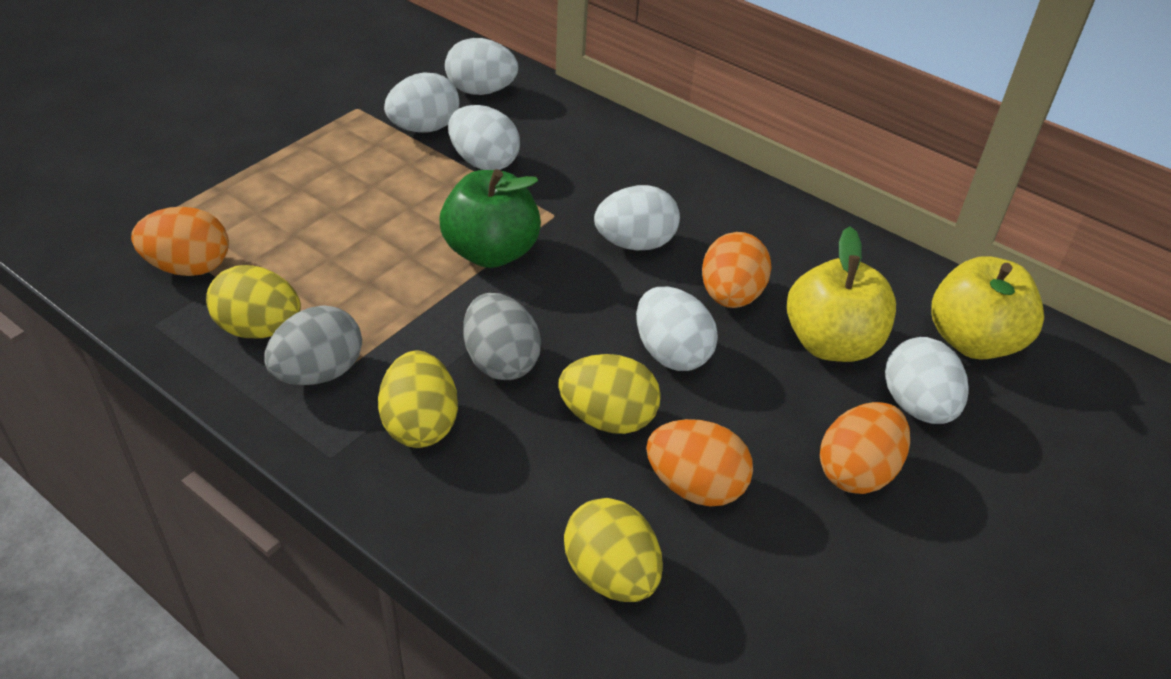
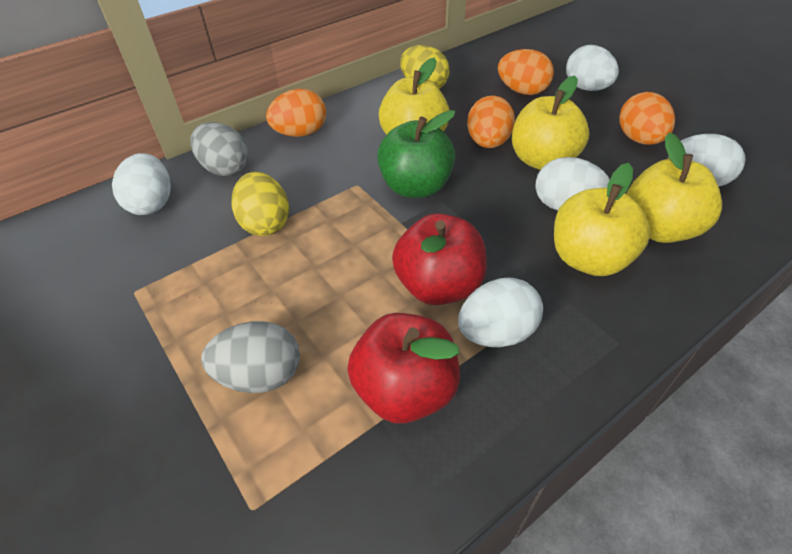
red apple: 0 -> 2
white egg: 6 -> 5
yellow apple: 2 -> 4
yellow egg: 4 -> 2

